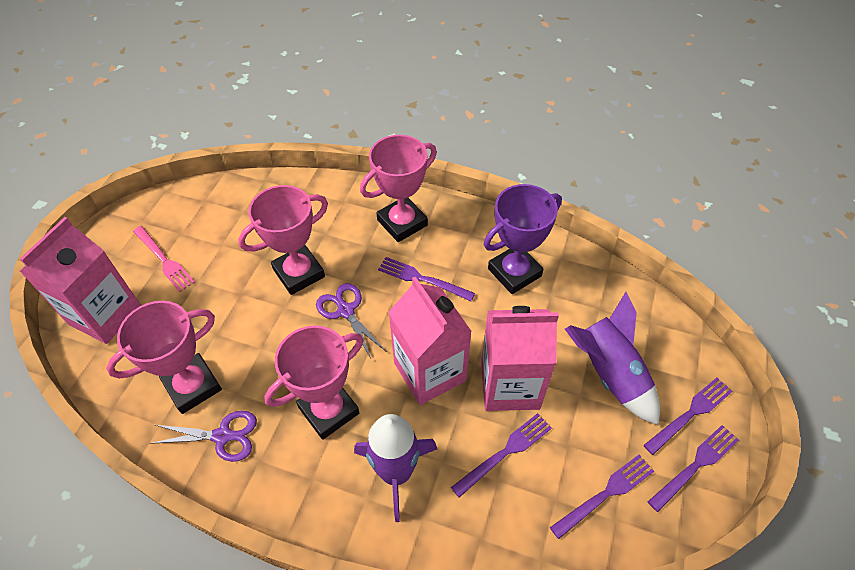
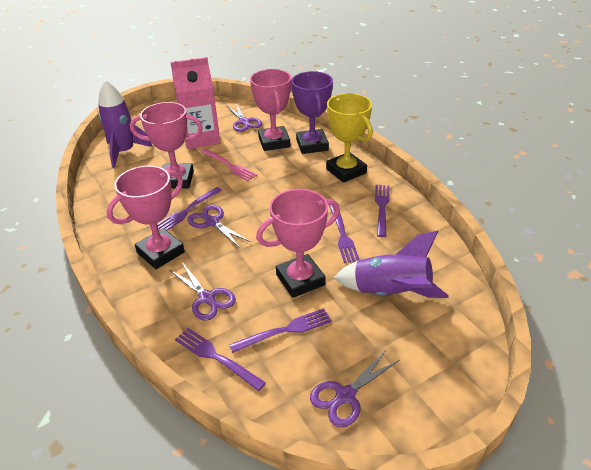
pink carton: 3 -> 1
purple scissors: 2 -> 4
yellow trophy: 0 -> 1

